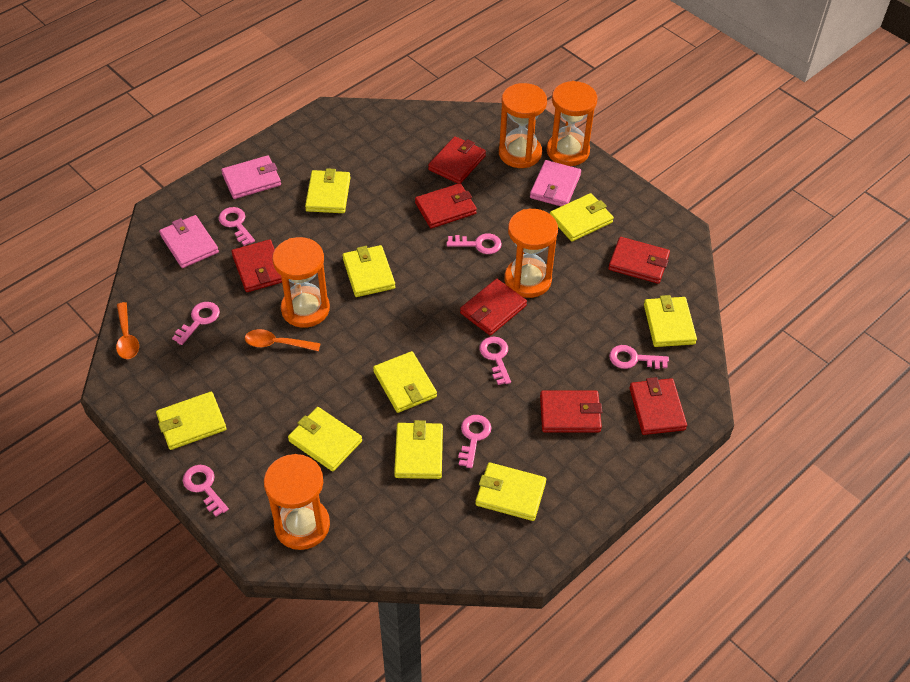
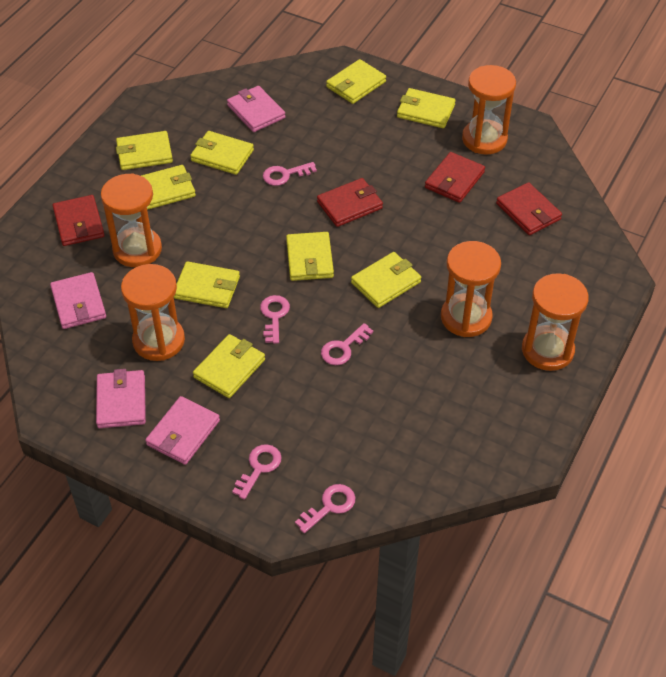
orange spoon: 2 -> 0
pink key: 7 -> 5
pink wallet: 3 -> 4
red wallet: 7 -> 4

